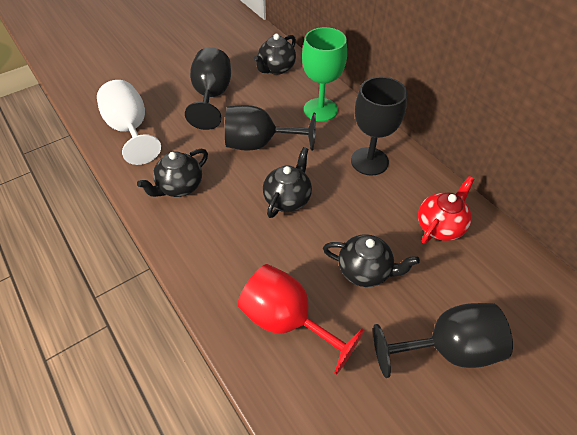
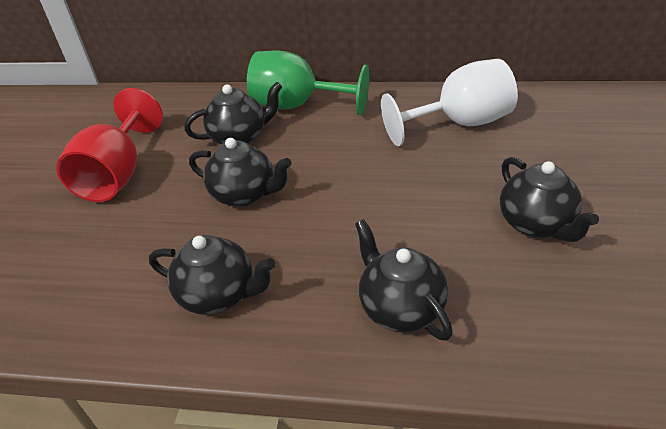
black goblet: 4 -> 0
black teapot: 4 -> 5
red teapot: 1 -> 0

